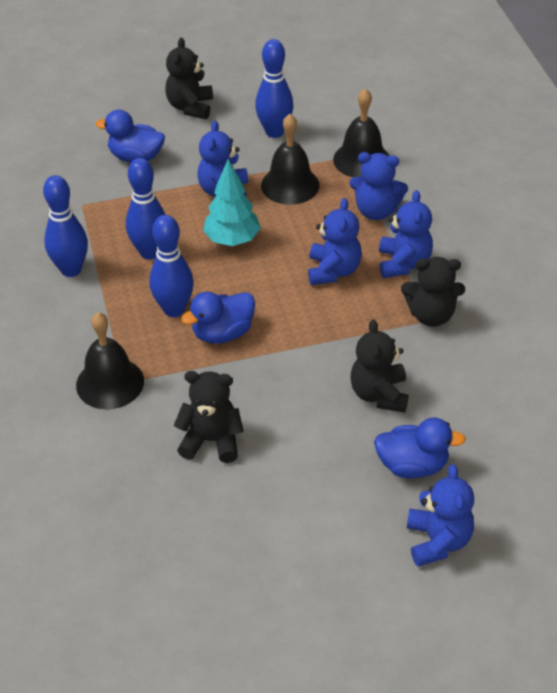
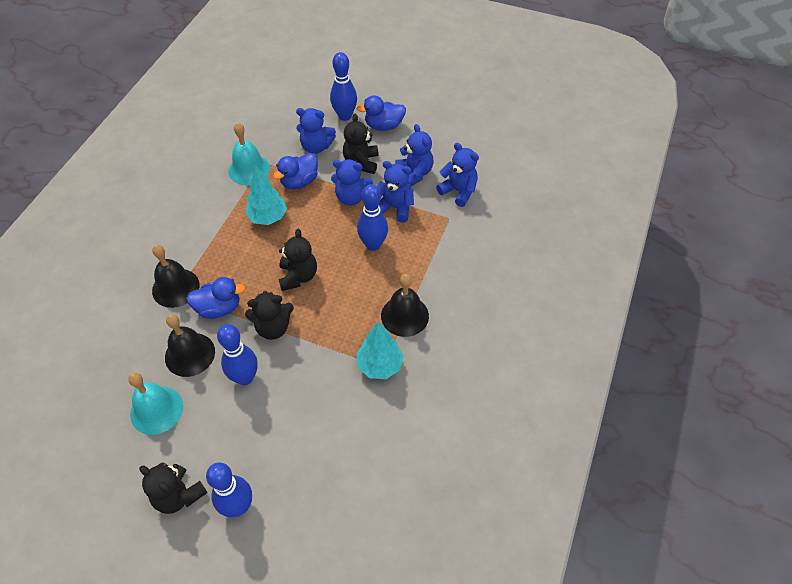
turquoise bell: 0 -> 2
turquoise tree: 1 -> 2

